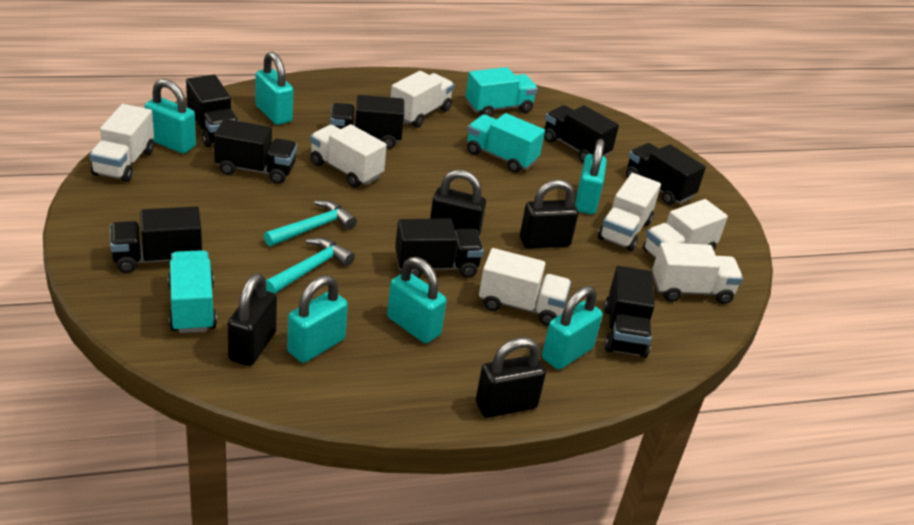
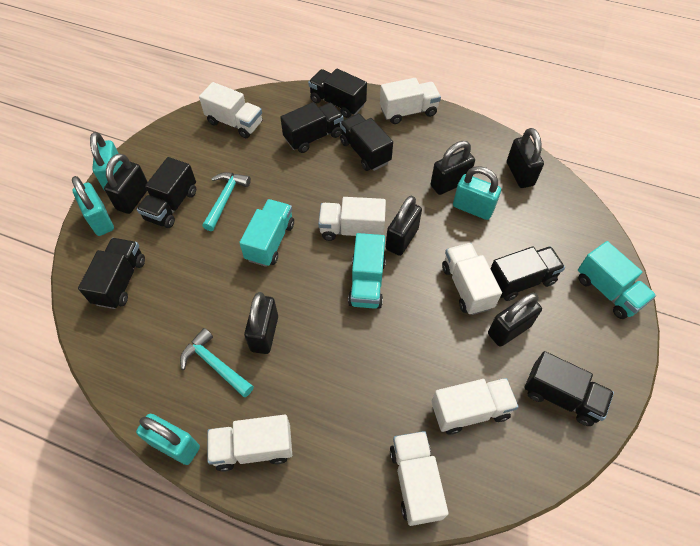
black padlock: 4 -> 6
black truck: 8 -> 7
turquoise padlock: 6 -> 4

